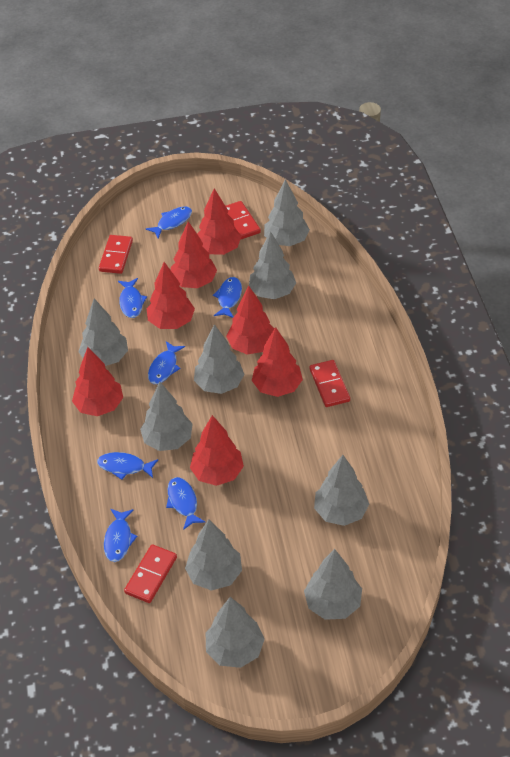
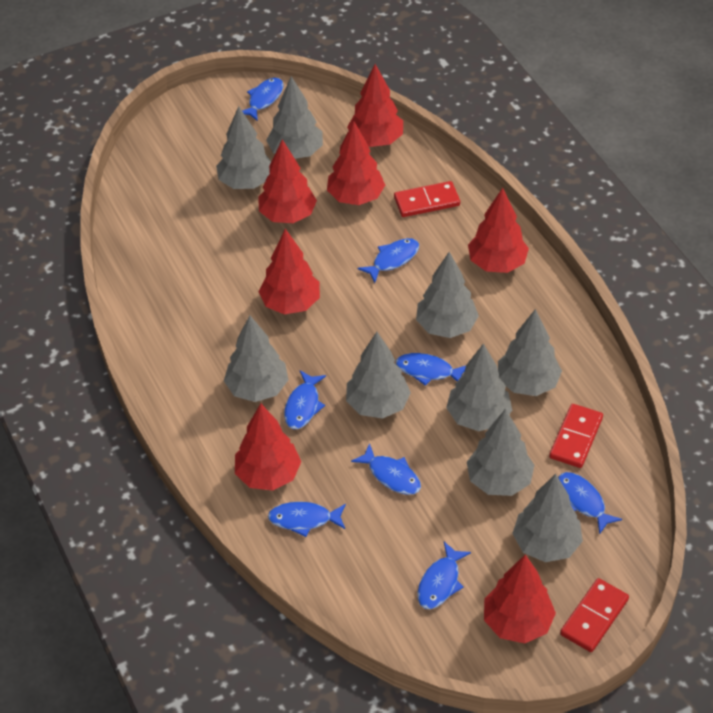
blue fish: 7 -> 8
red domino: 4 -> 3

